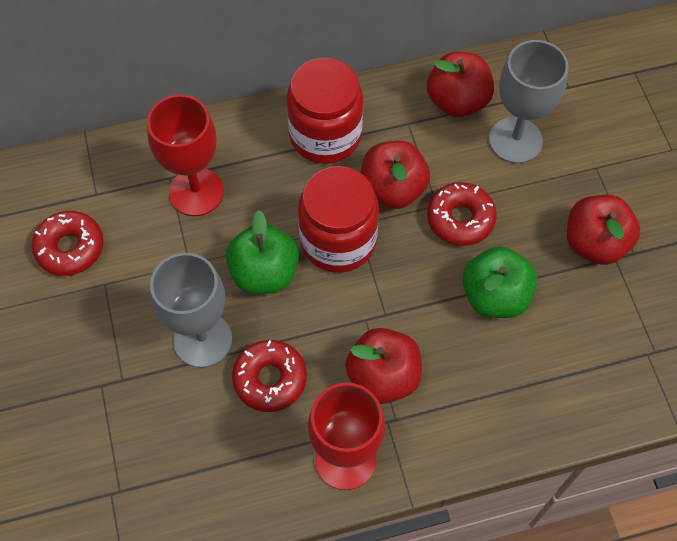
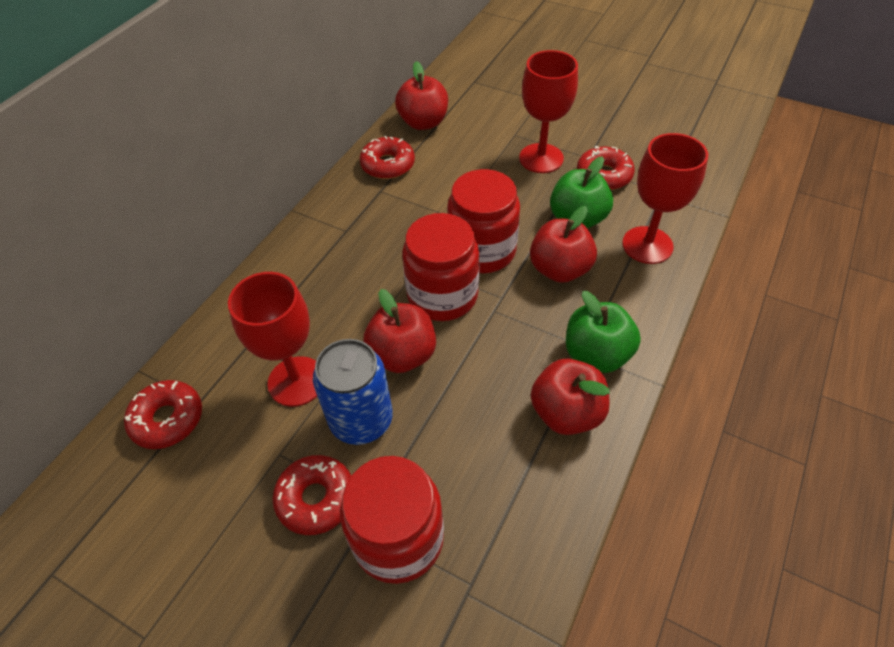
blue can: 0 -> 1
grey goblet: 2 -> 0
red donut: 3 -> 4
red goblet: 2 -> 3
red jar: 2 -> 3

